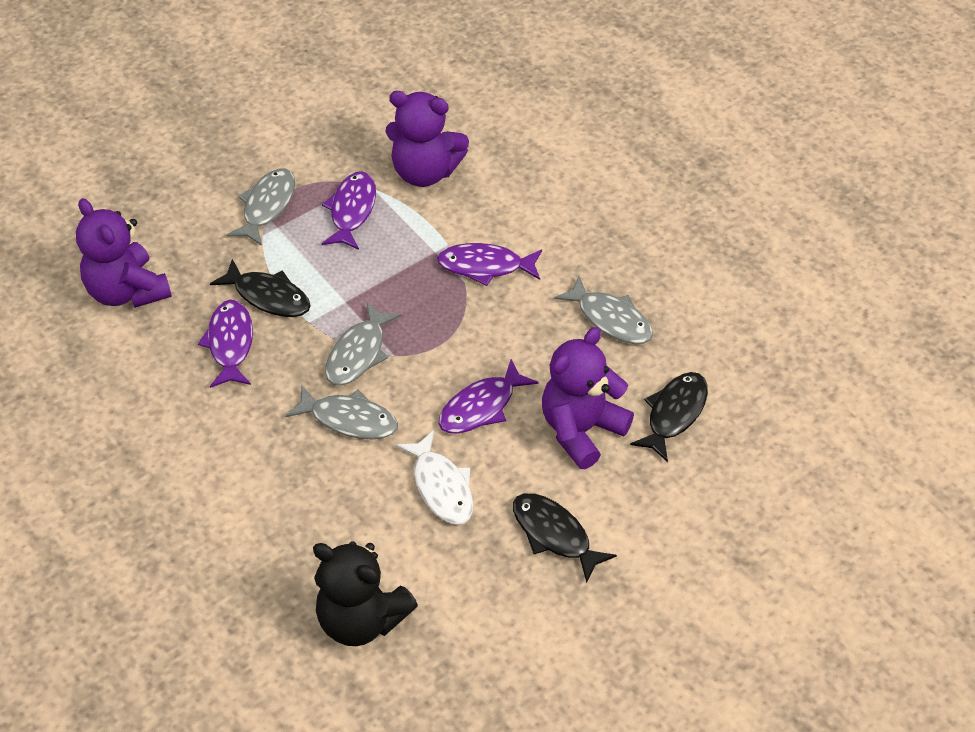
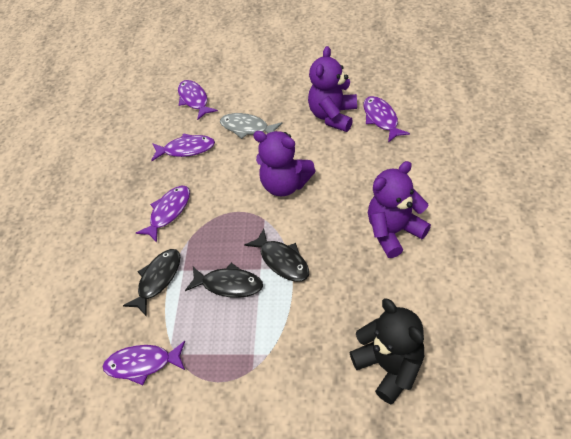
grey fish: 4 -> 1
purple fish: 4 -> 5
white fish: 1 -> 0

